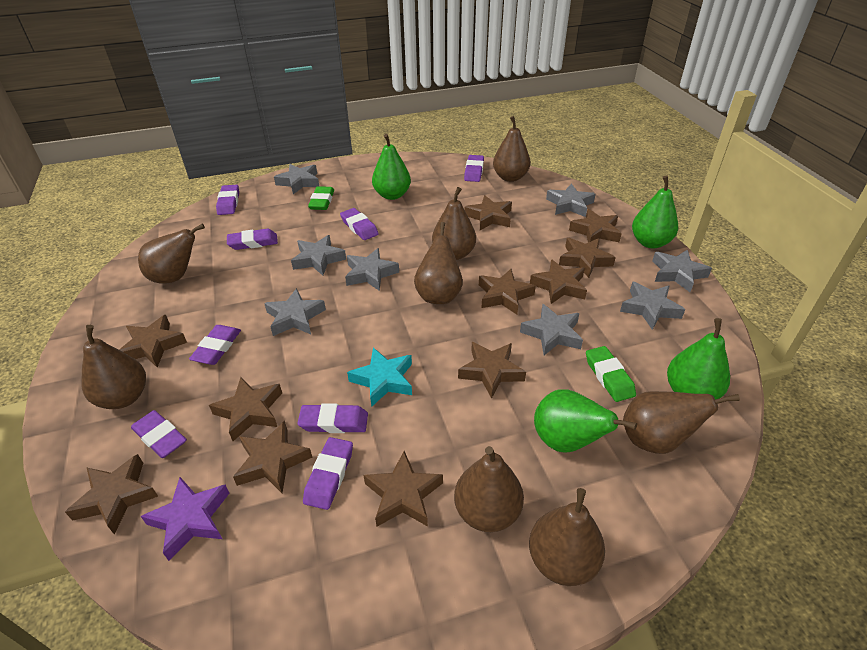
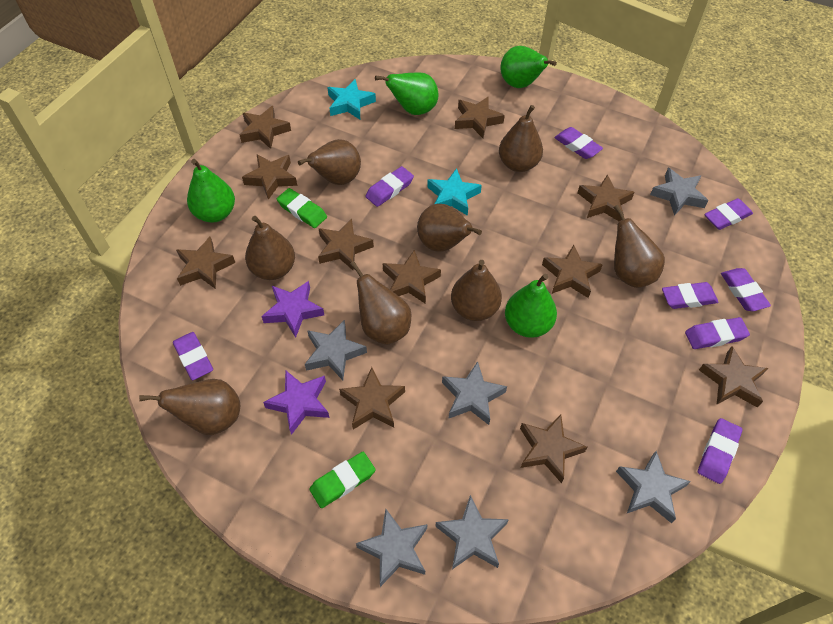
grey star: 8 -> 6
purple star: 1 -> 2
turquoise star: 1 -> 2

